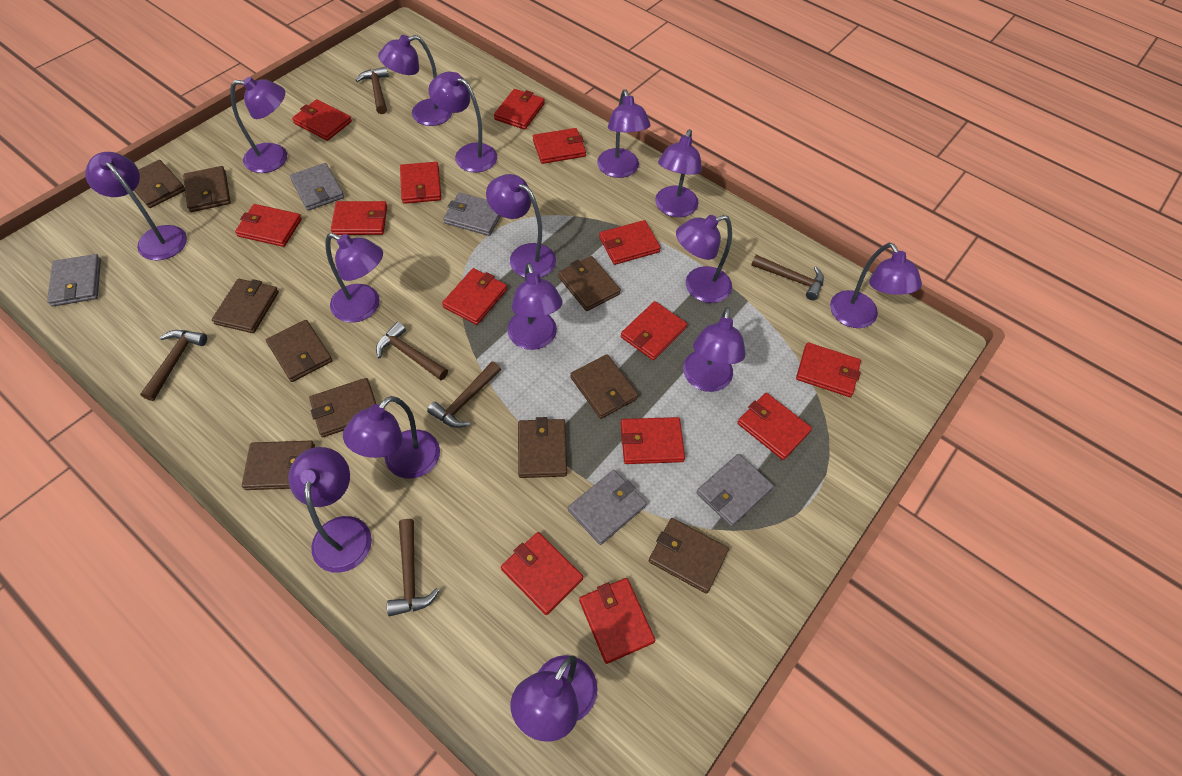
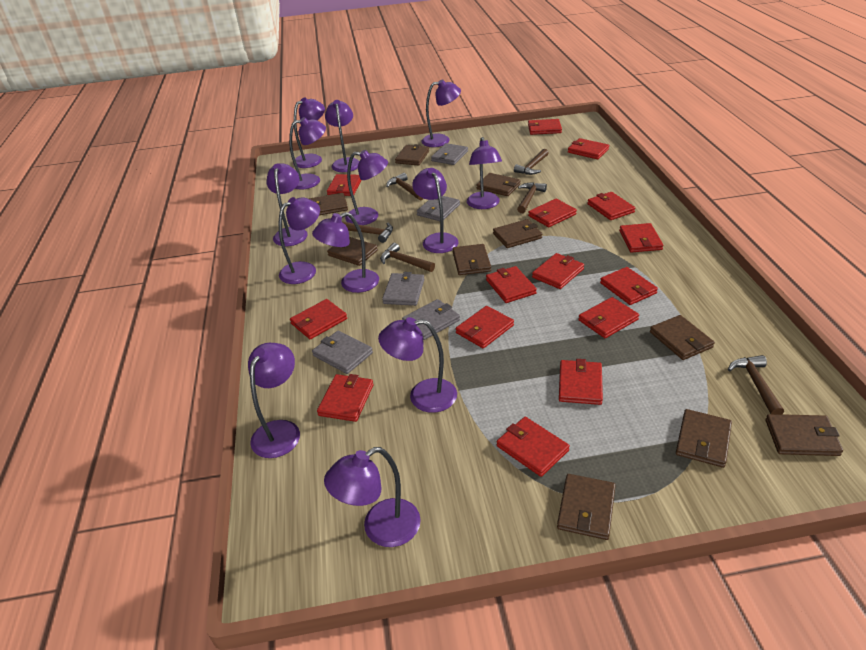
purple lamp: 15 -> 13
red wallet: 14 -> 15

